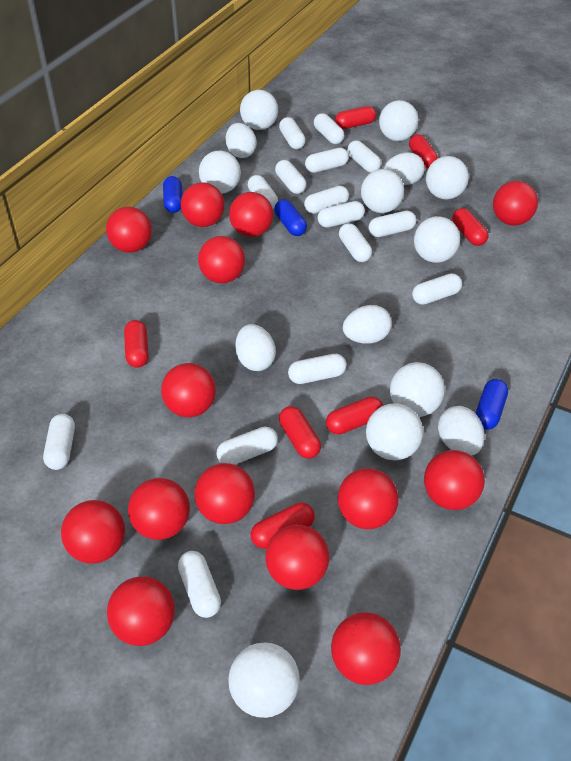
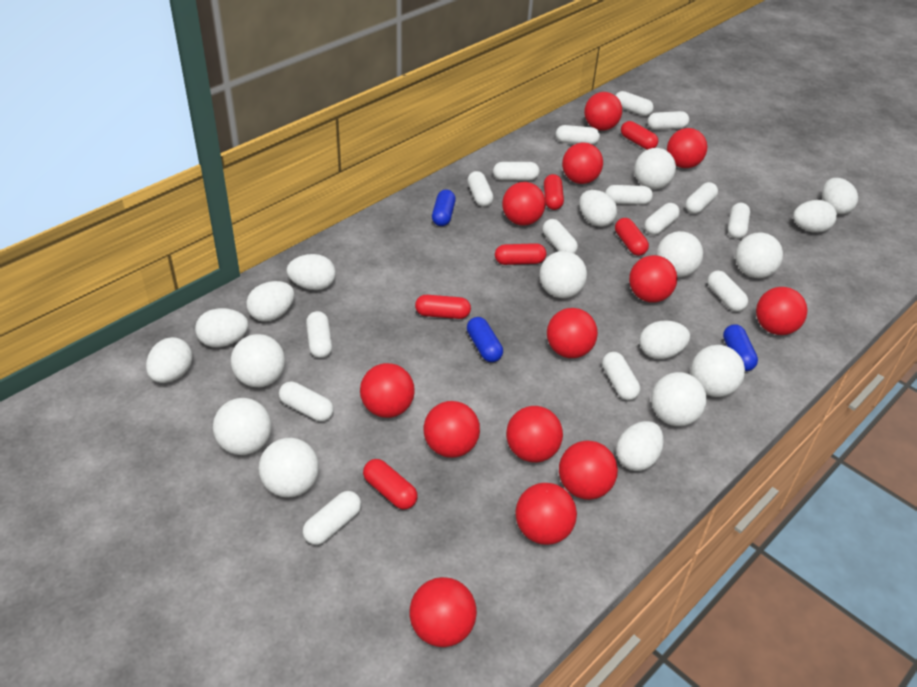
red ball: 14 -> 13
red capsule: 7 -> 6
white egg: 5 -> 9

